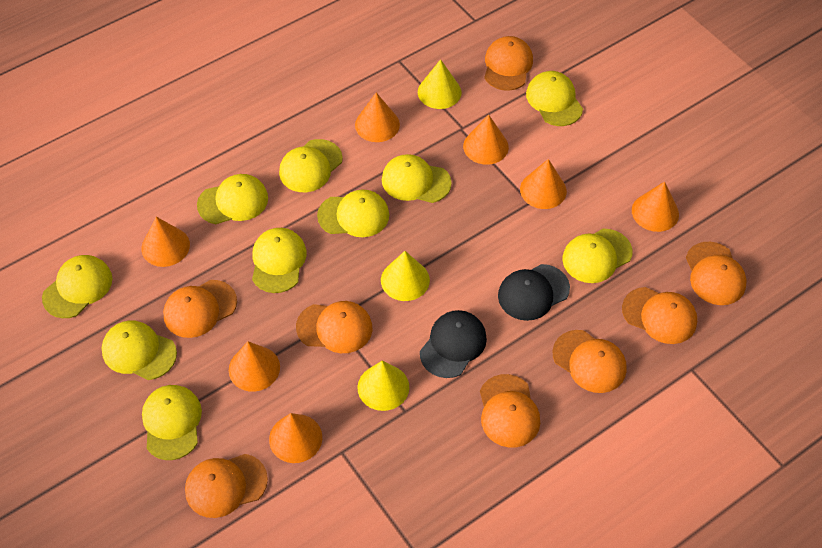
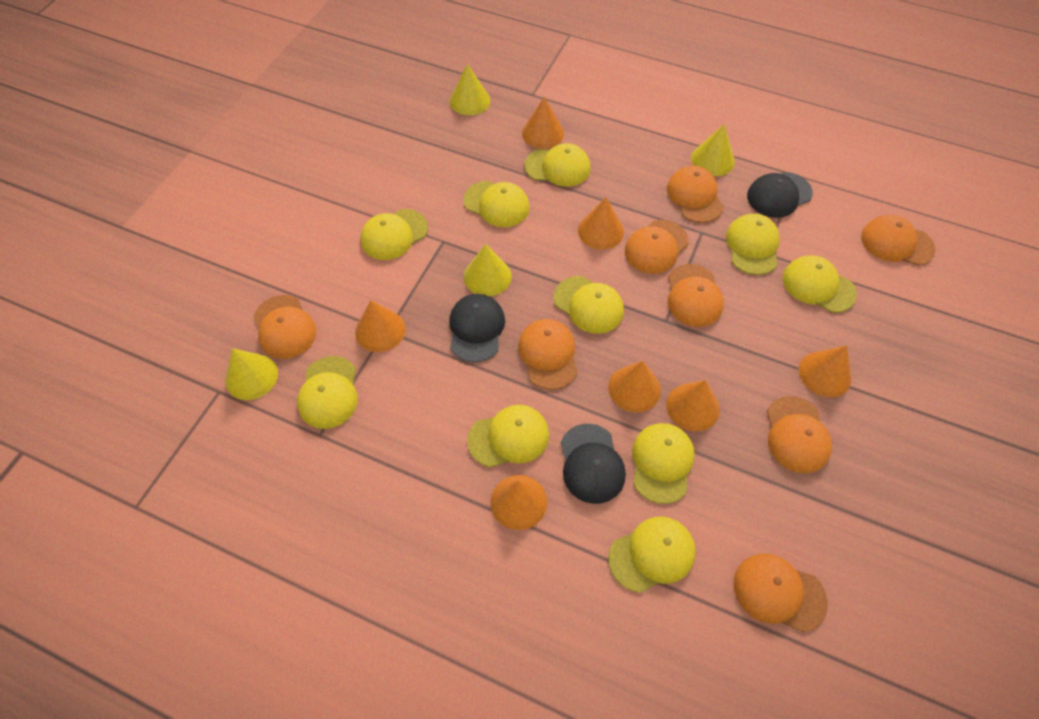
black cap: 2 -> 3
yellow cone: 3 -> 4

